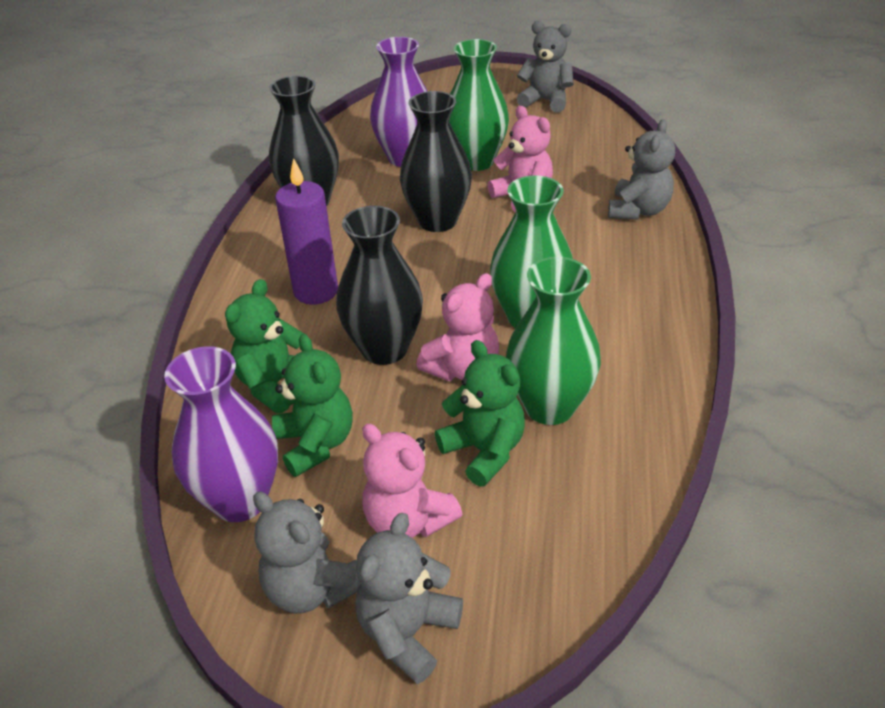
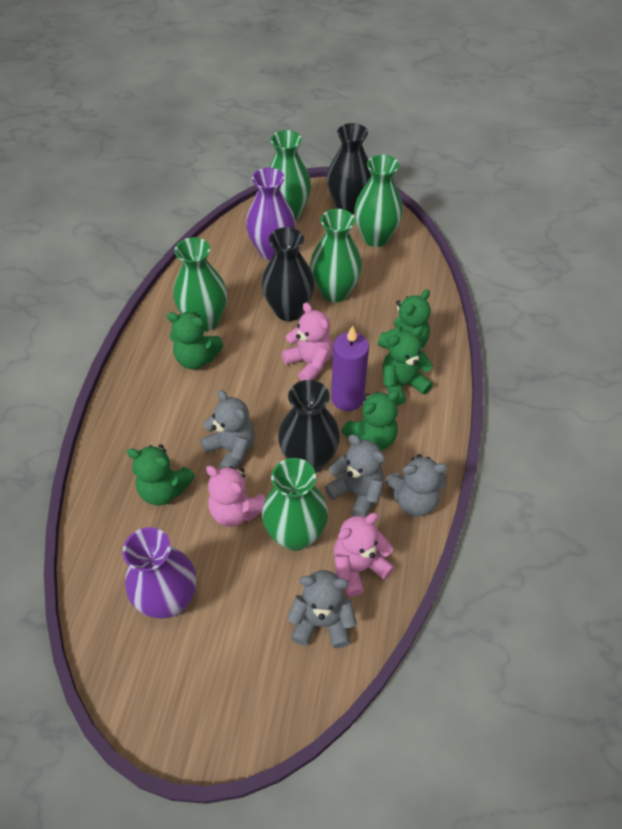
green teddy bear: 3 -> 5
green vase: 3 -> 5

